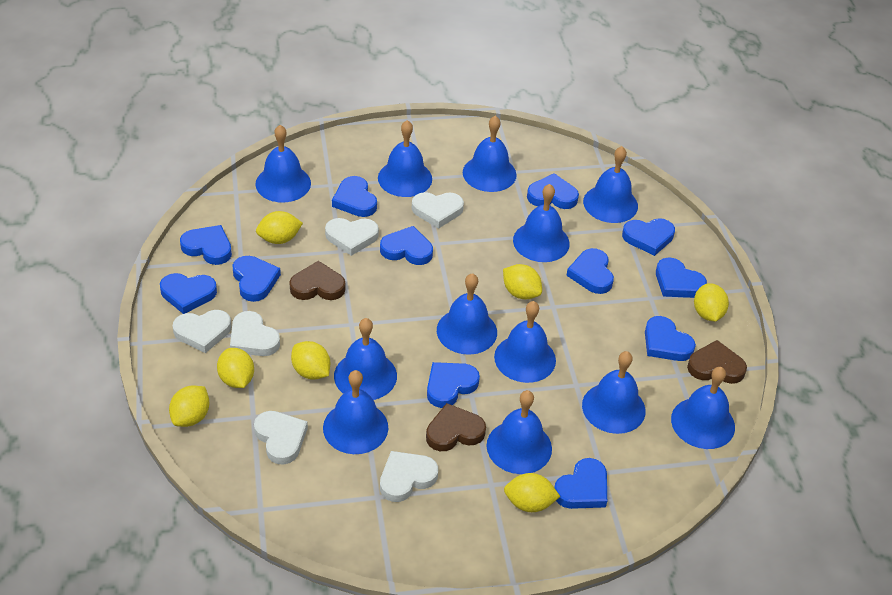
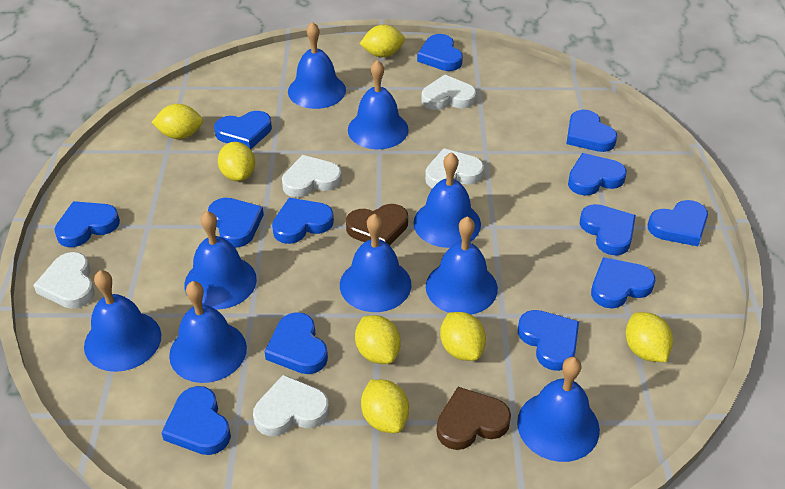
blue bell: 12 -> 9
blue heart: 12 -> 13
brown heart: 3 -> 2
white heart: 6 -> 5

